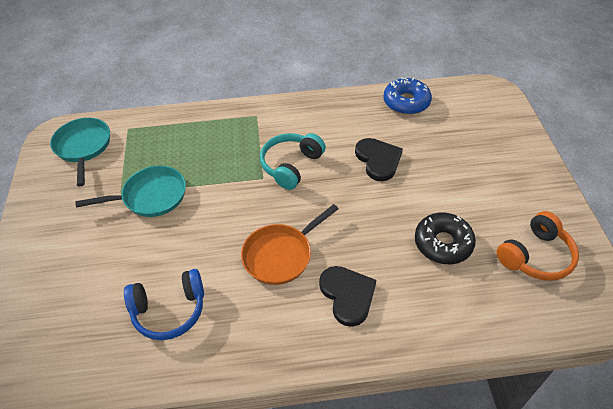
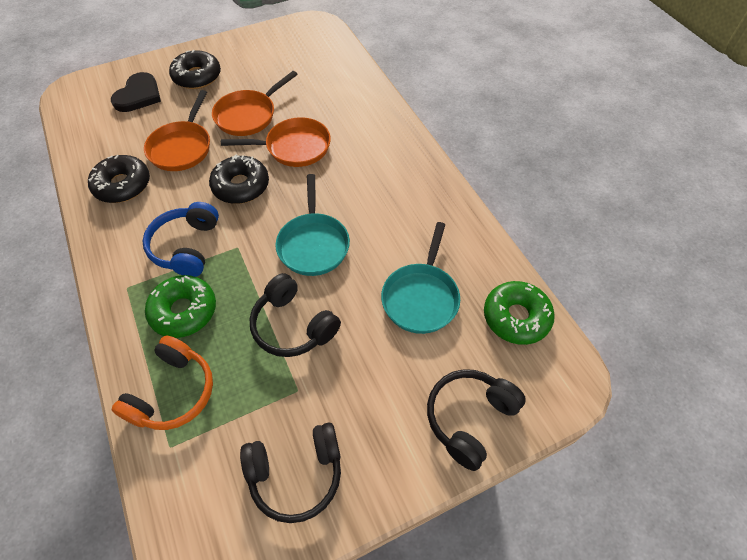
black donut: 1 -> 3
black headphones: 0 -> 3
black heart: 2 -> 1
blue donut: 1 -> 0
green donut: 0 -> 2
orange pan: 1 -> 3
turquoise headphones: 1 -> 0

